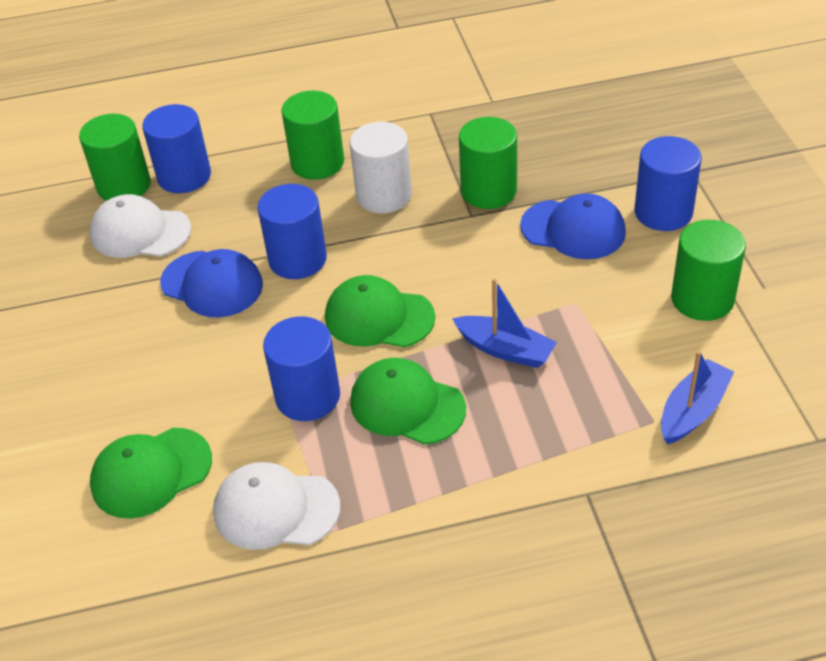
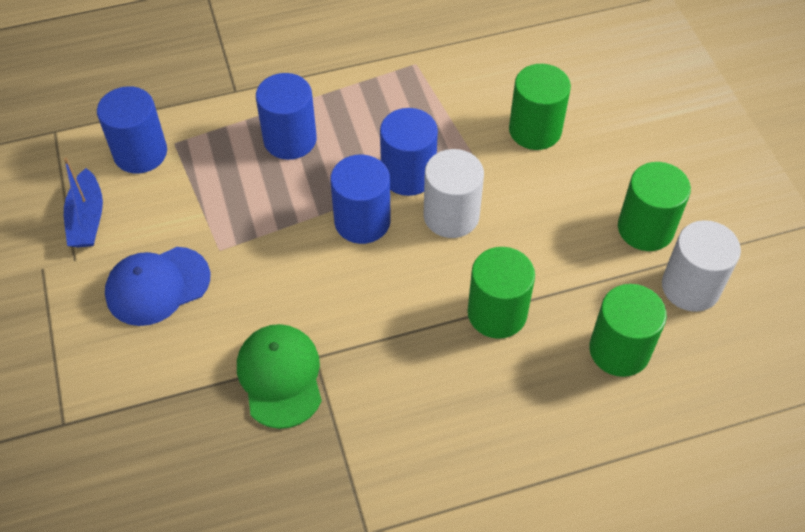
blue boat: 2 -> 1
blue cap: 2 -> 1
green cap: 3 -> 1
white cap: 2 -> 0
white cylinder: 1 -> 2

